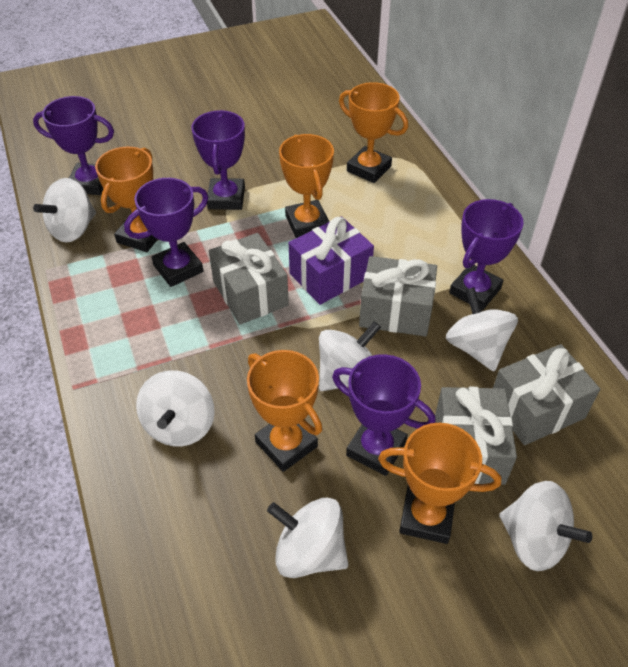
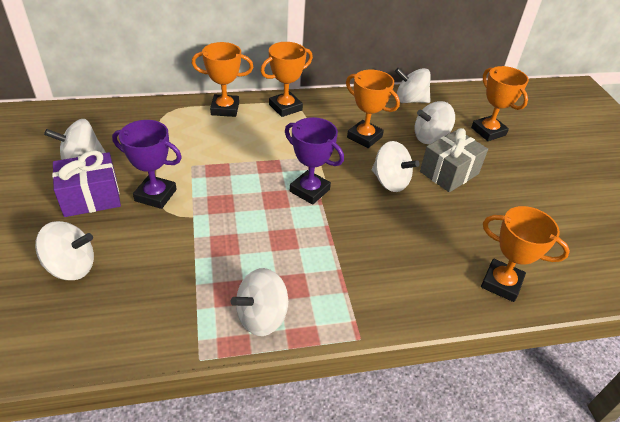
grey gift: 4 -> 1
purple trophy: 5 -> 2

